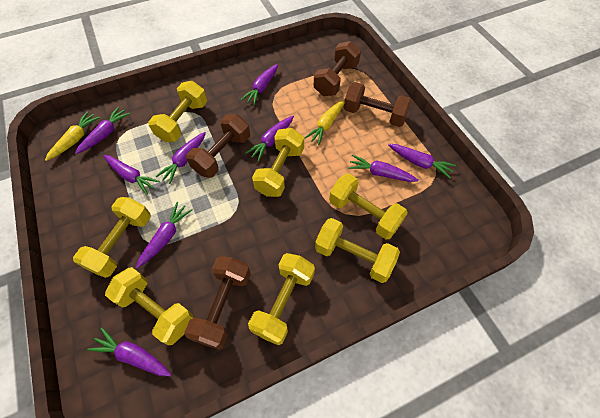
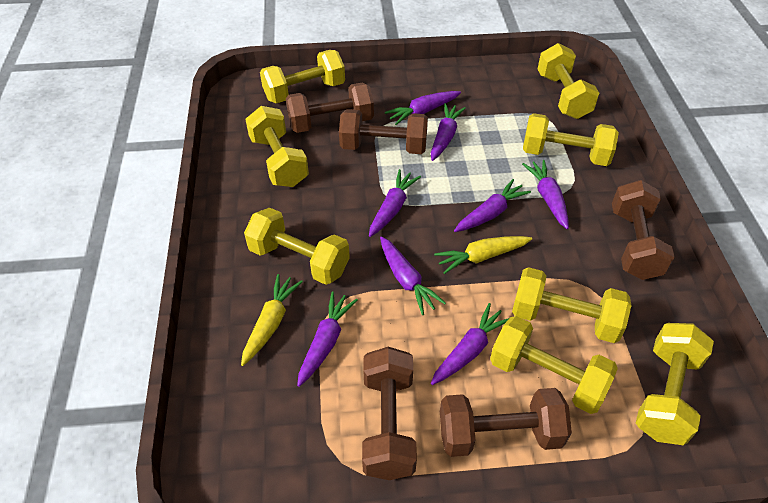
brown dumbbell: 4 -> 5
purple carrot: 9 -> 8
yellow dumbbell: 7 -> 8

